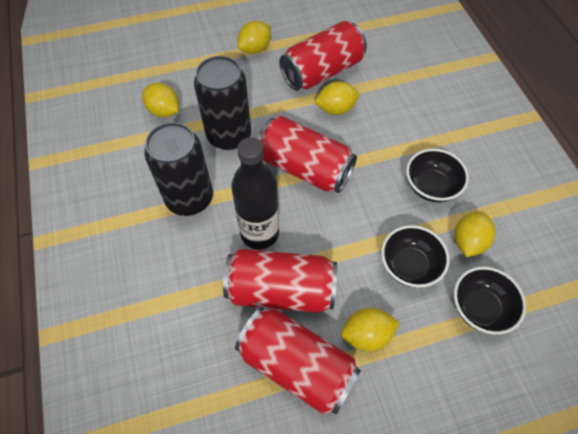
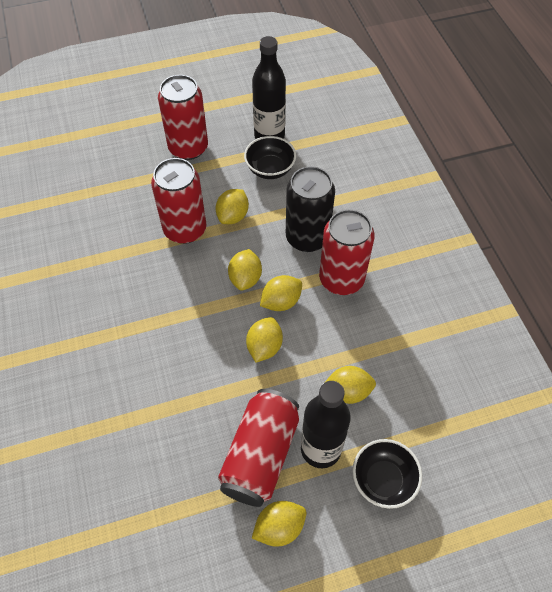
black bottle: 1 -> 2
black bowl: 3 -> 2
black can: 2 -> 1
yellow lemon: 5 -> 6

